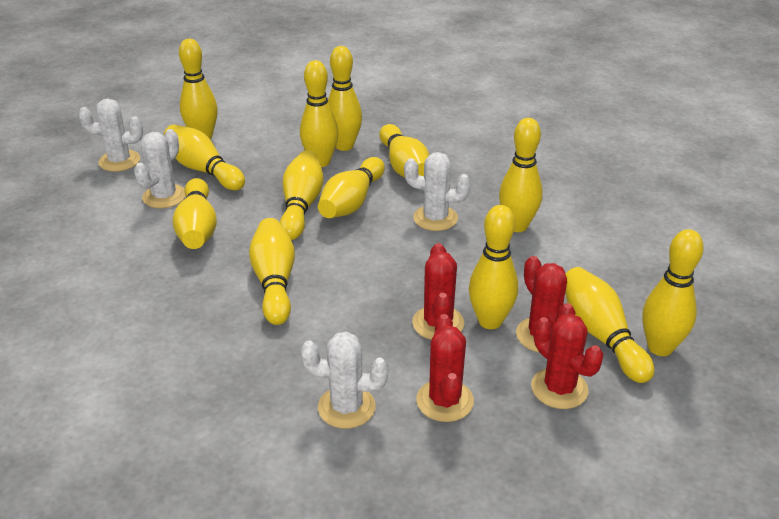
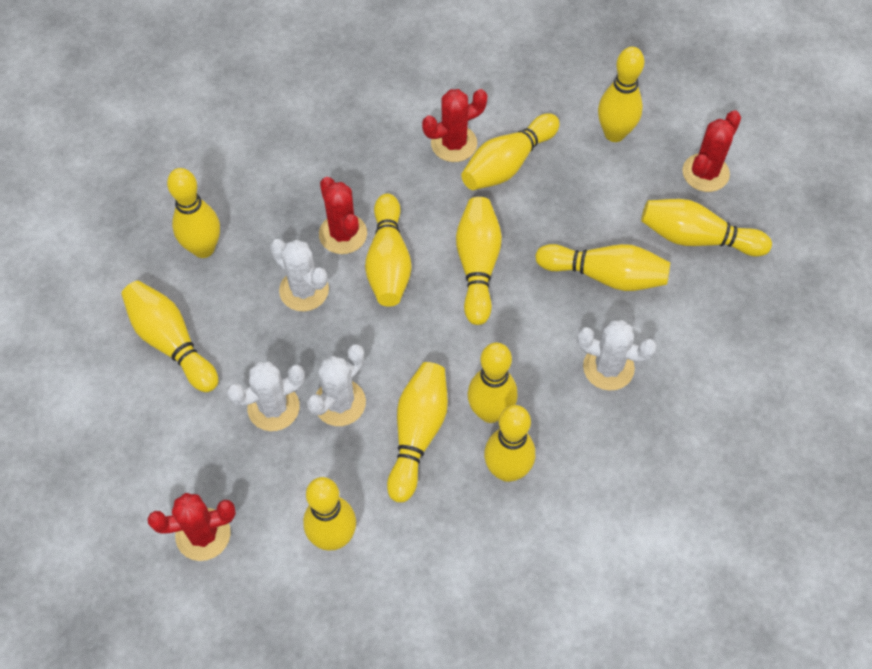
yellow bowling pin: 13 -> 12

